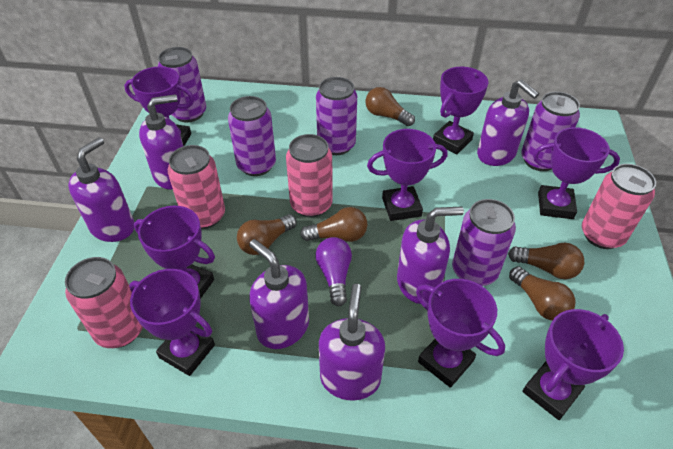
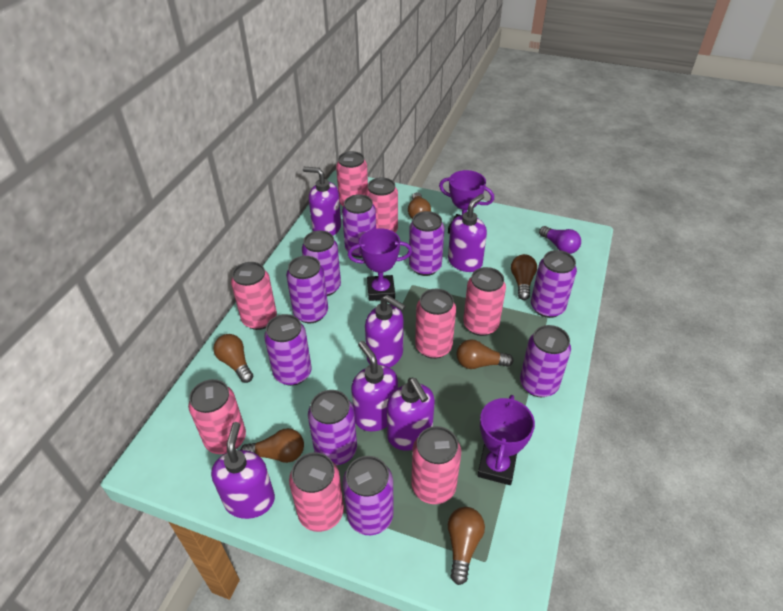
brown light bulb: 5 -> 6
pink can: 4 -> 8
purple can: 5 -> 9
purple trophy: 8 -> 3

